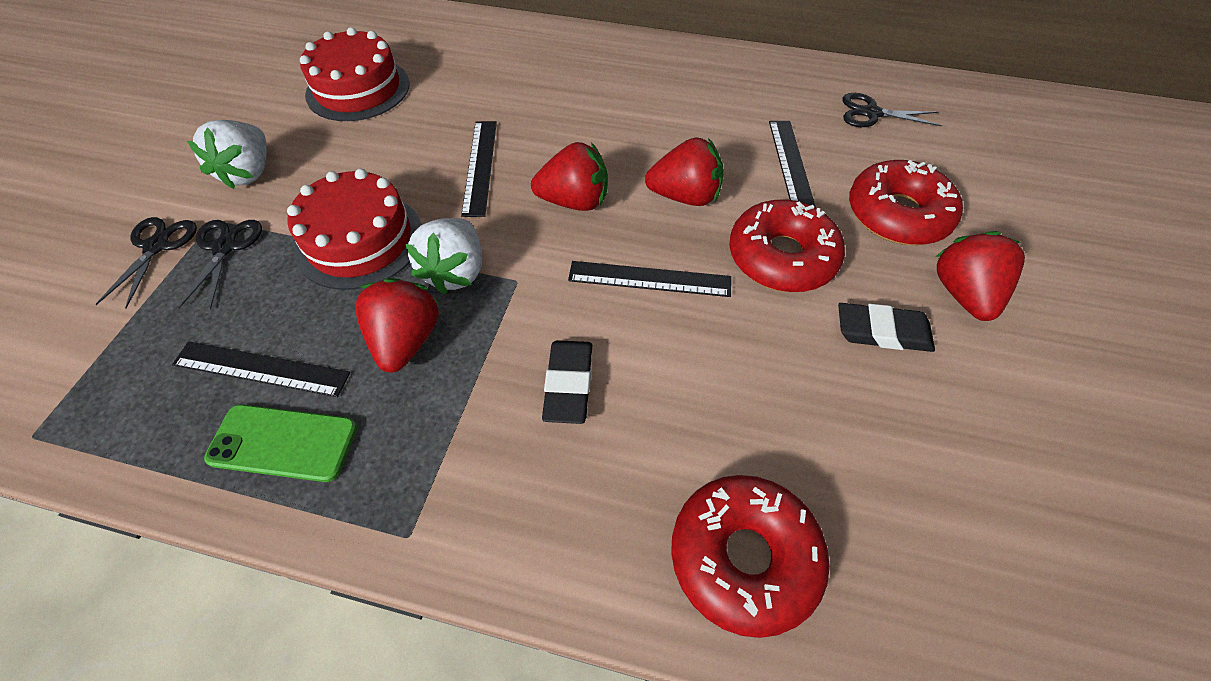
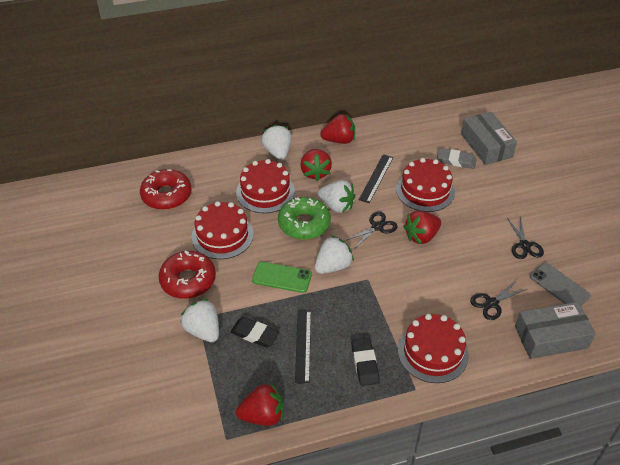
black ruler: 4 -> 2
green donut: 0 -> 1
grey box: 0 -> 2
grey eraser: 0 -> 1
grey phone: 0 -> 1
red cake: 2 -> 4
red donut: 3 -> 2
white strawberry: 2 -> 4

